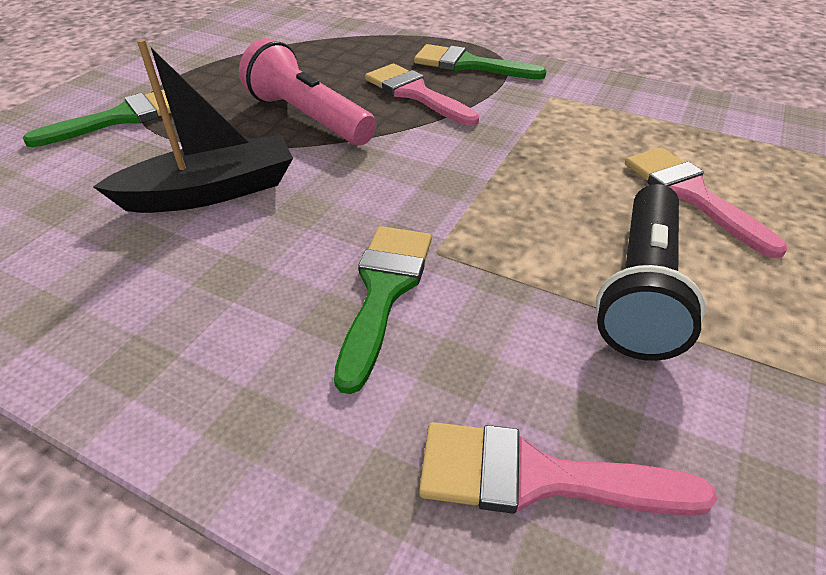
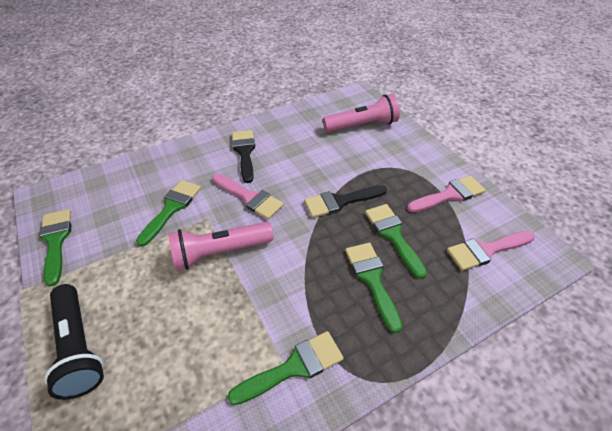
black boat: 1 -> 0
black brush: 0 -> 2
green brush: 3 -> 5
pink flashlight: 1 -> 2

